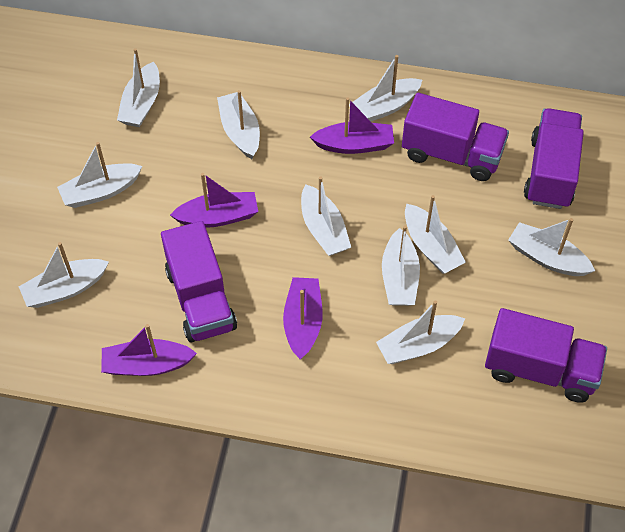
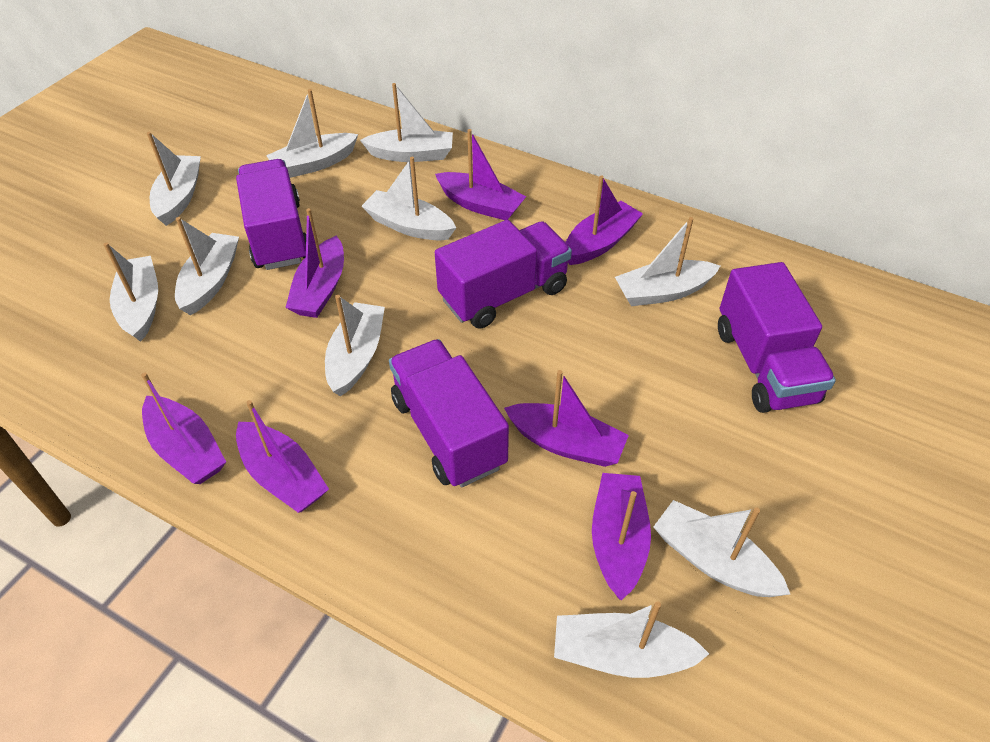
purple boat: 4 -> 7

